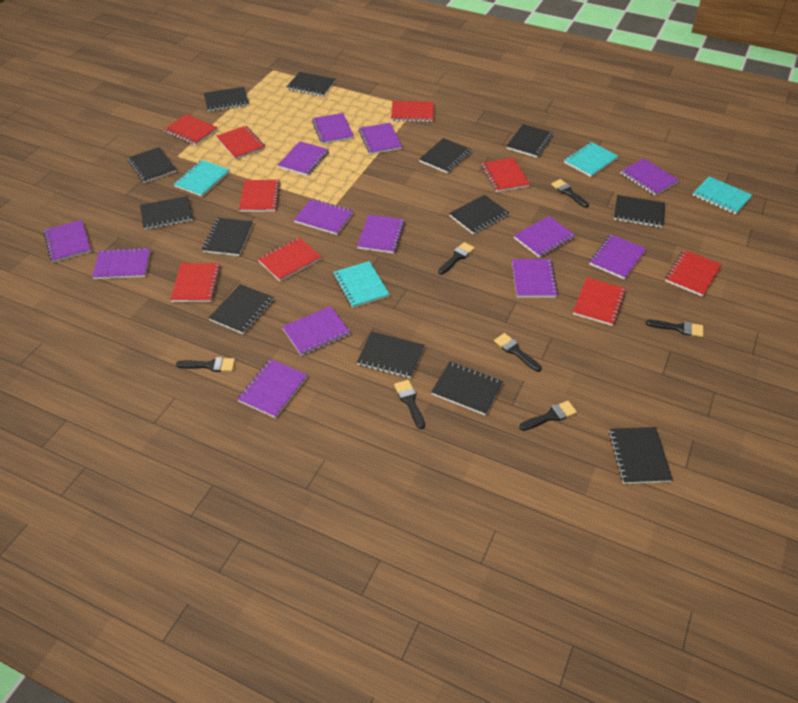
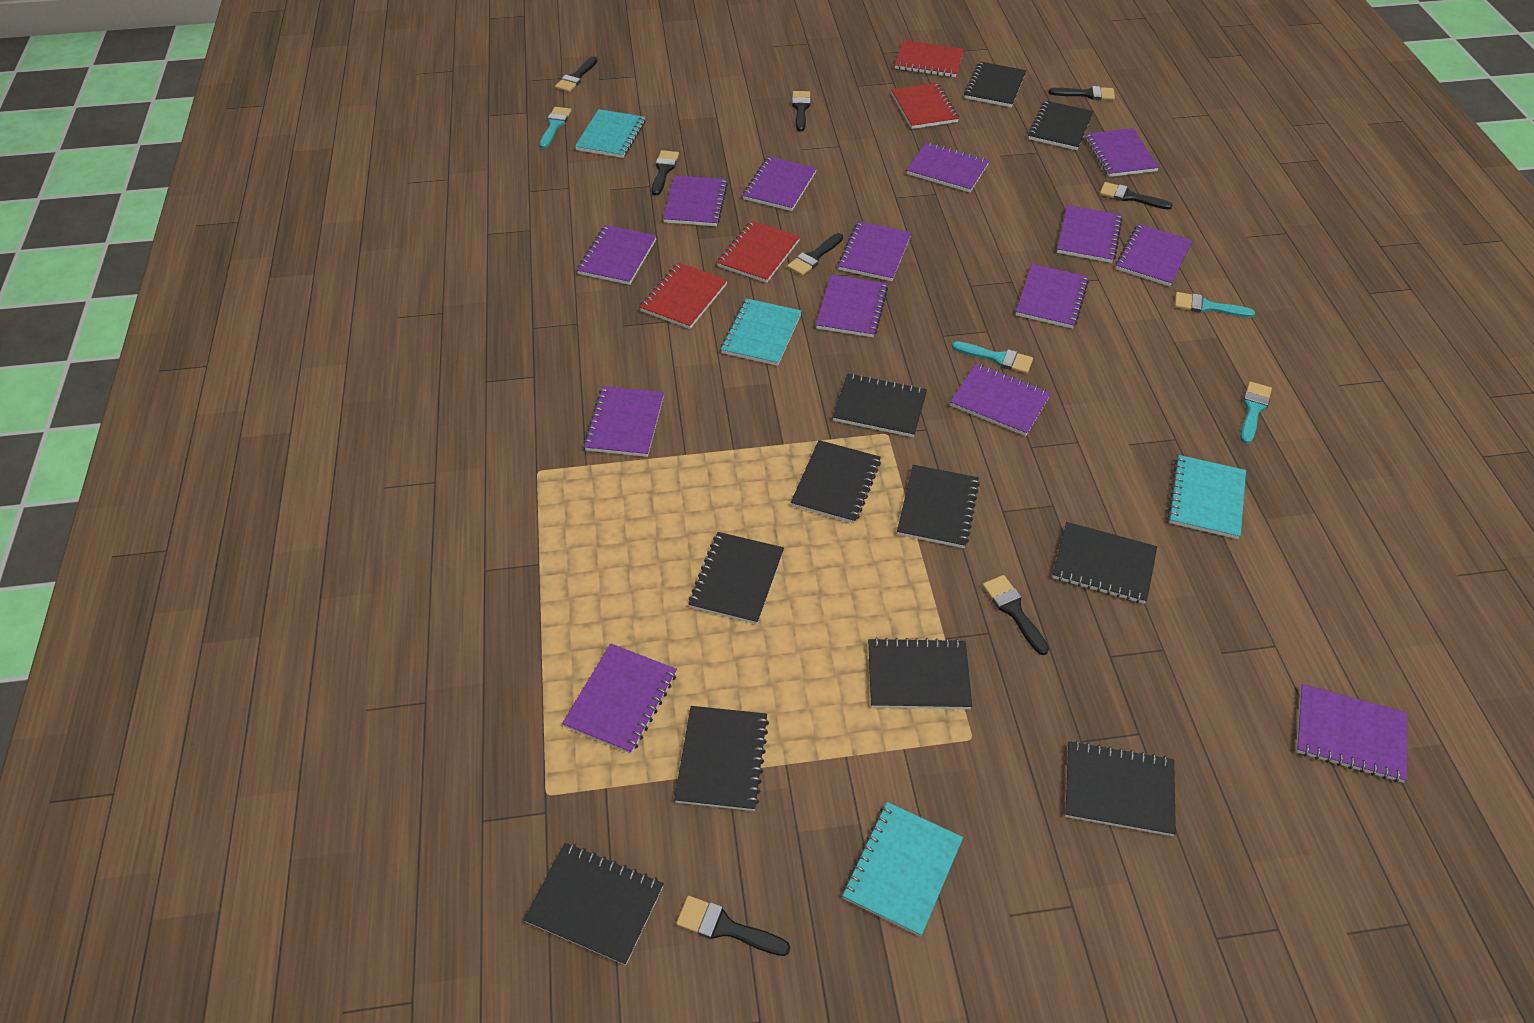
black brush: 7 -> 8
black notebook: 13 -> 11
purple notebook: 13 -> 14
red notebook: 9 -> 4
turquoise brush: 0 -> 4

